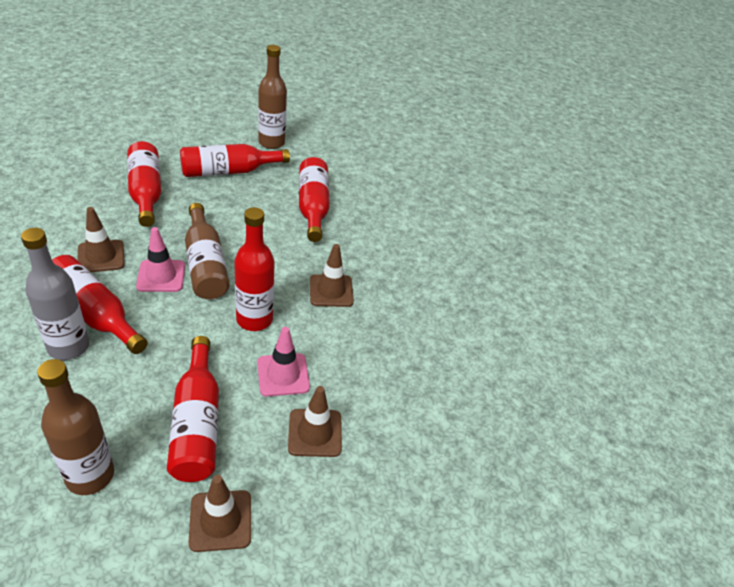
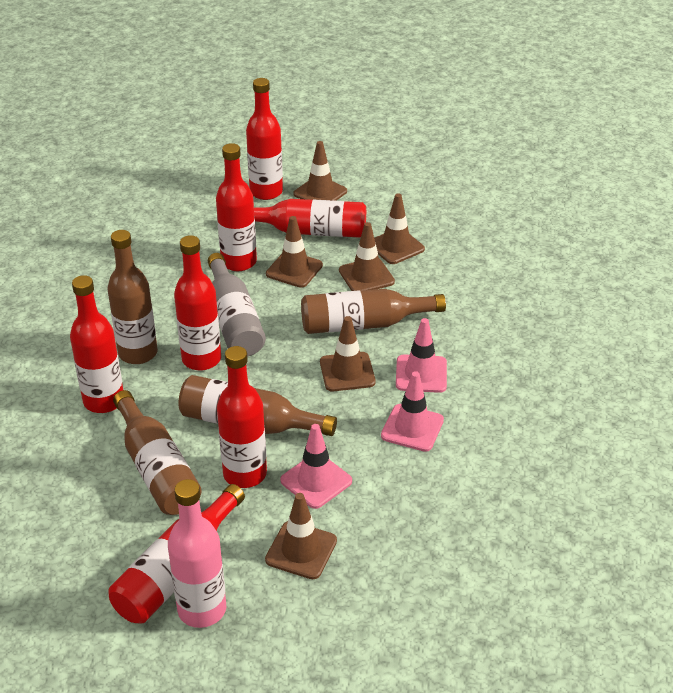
brown bottle: 3 -> 4
brown traffic cone: 4 -> 6
pink bottle: 0 -> 1
pink traffic cone: 2 -> 3
red bottle: 6 -> 7

